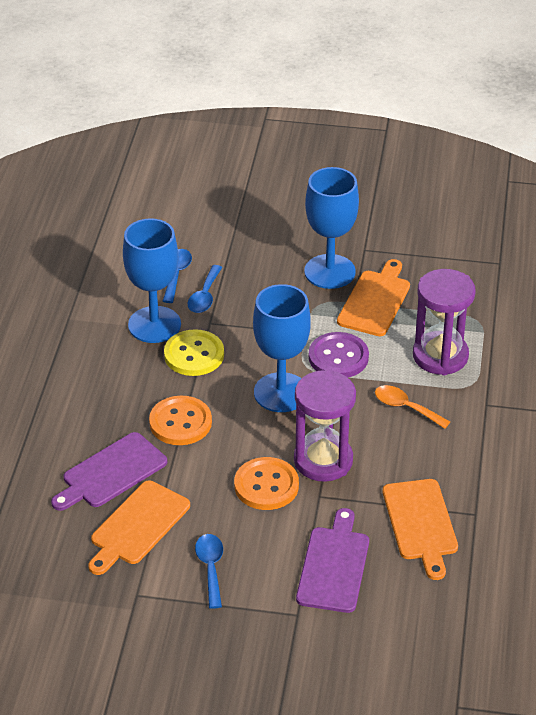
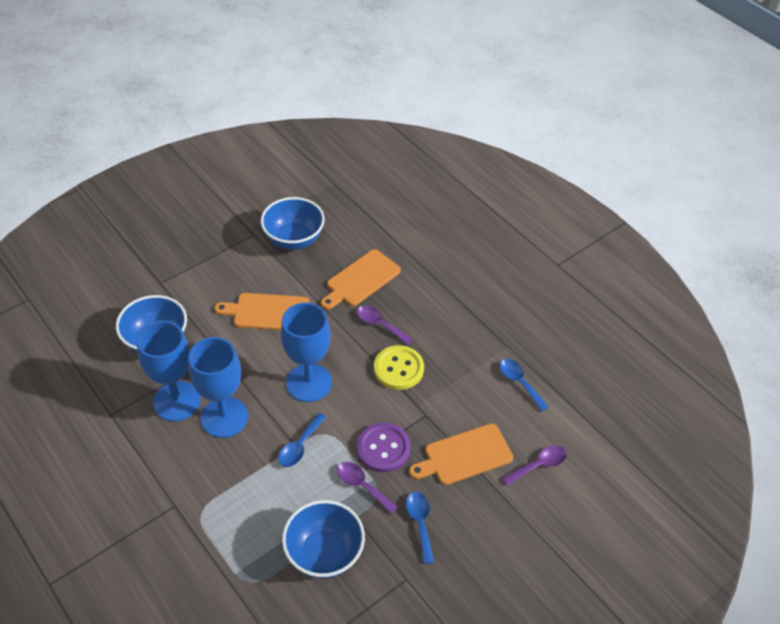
blue bowl: 0 -> 3
orange button: 2 -> 0
orange spoon: 1 -> 0
purple cutting board: 2 -> 0
purple hourglass: 2 -> 0
purple spoon: 0 -> 3

